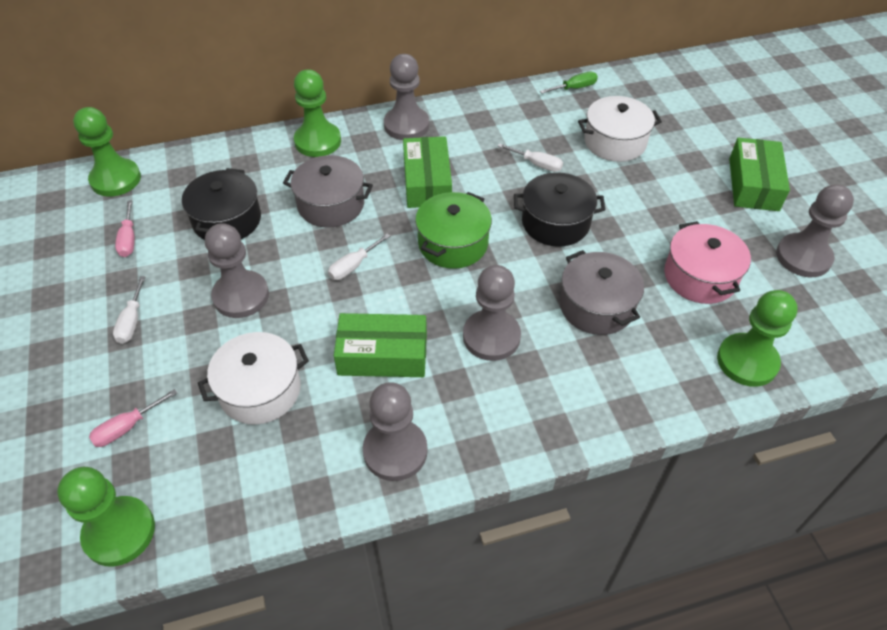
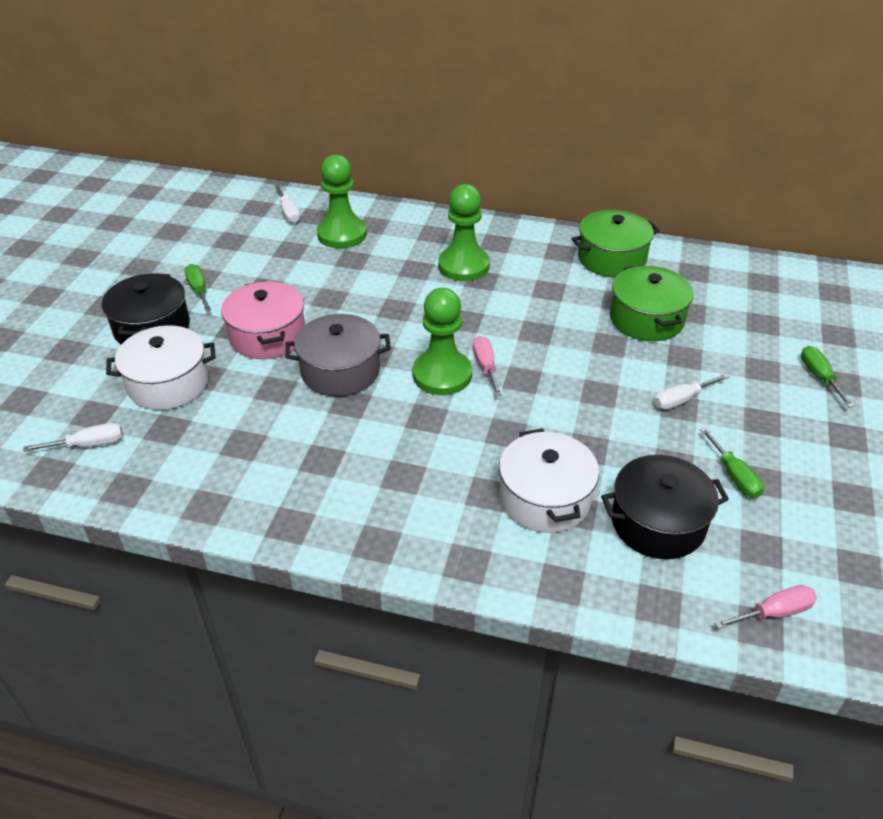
green box: 3 -> 0
green pawn: 4 -> 3
green pot: 1 -> 2
green screwdriver: 1 -> 3
grey pawn: 5 -> 0
grey pot: 2 -> 1

